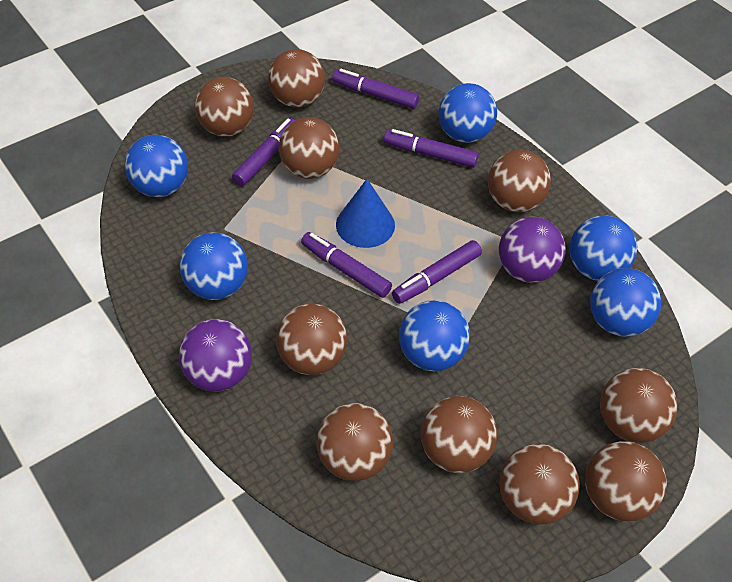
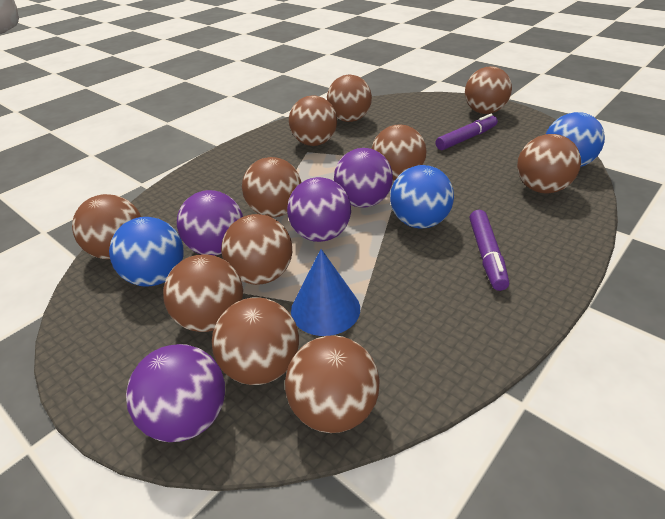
blue ball: 6 -> 3
brown ball: 10 -> 11
purple ball: 2 -> 4
purple marker: 5 -> 2

